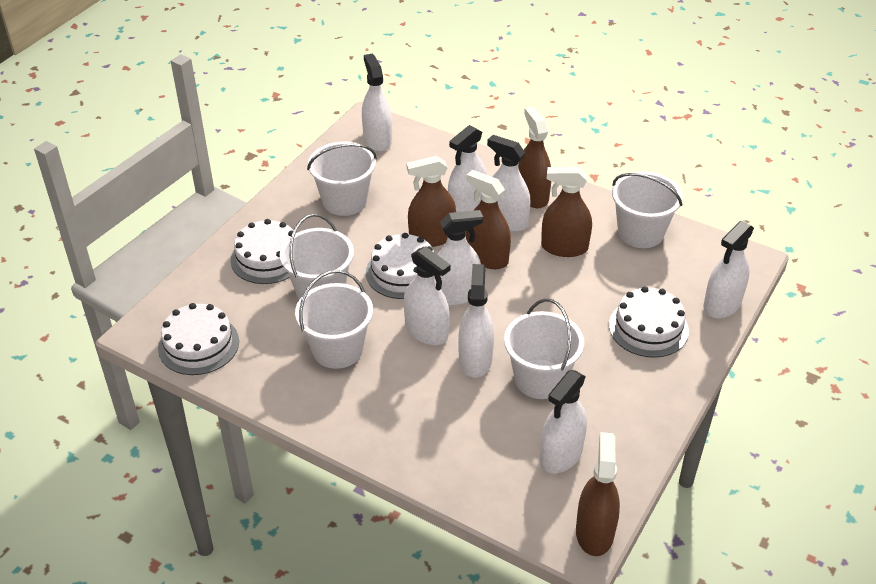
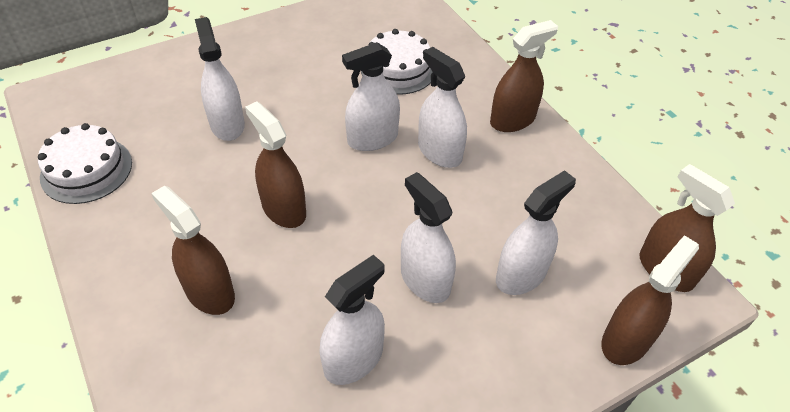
white bucket: 5 -> 0
white cake: 4 -> 2
white spray bottle: 8 -> 6

